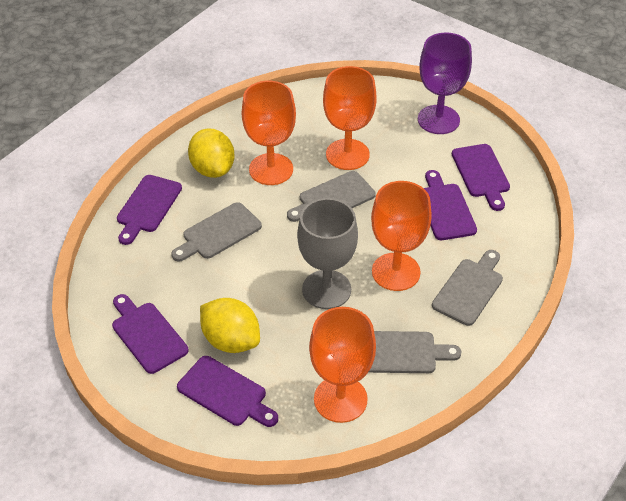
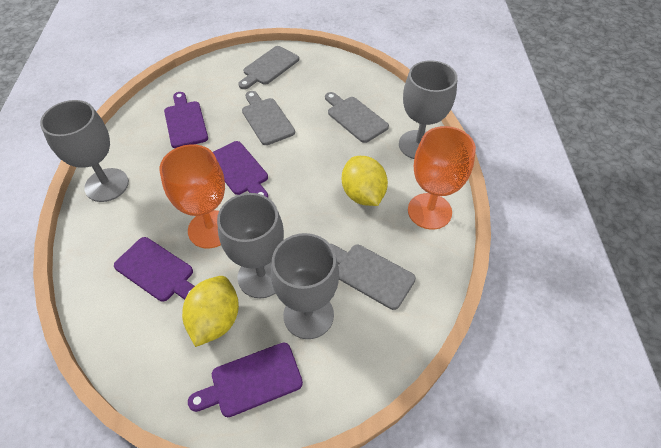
grey goblet: 1 -> 4
orange goblet: 4 -> 2
purple cutting board: 5 -> 4
purple goblet: 1 -> 0

